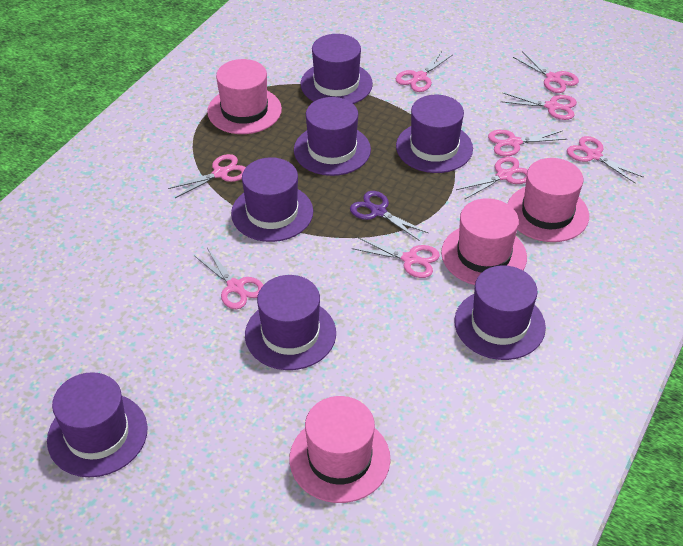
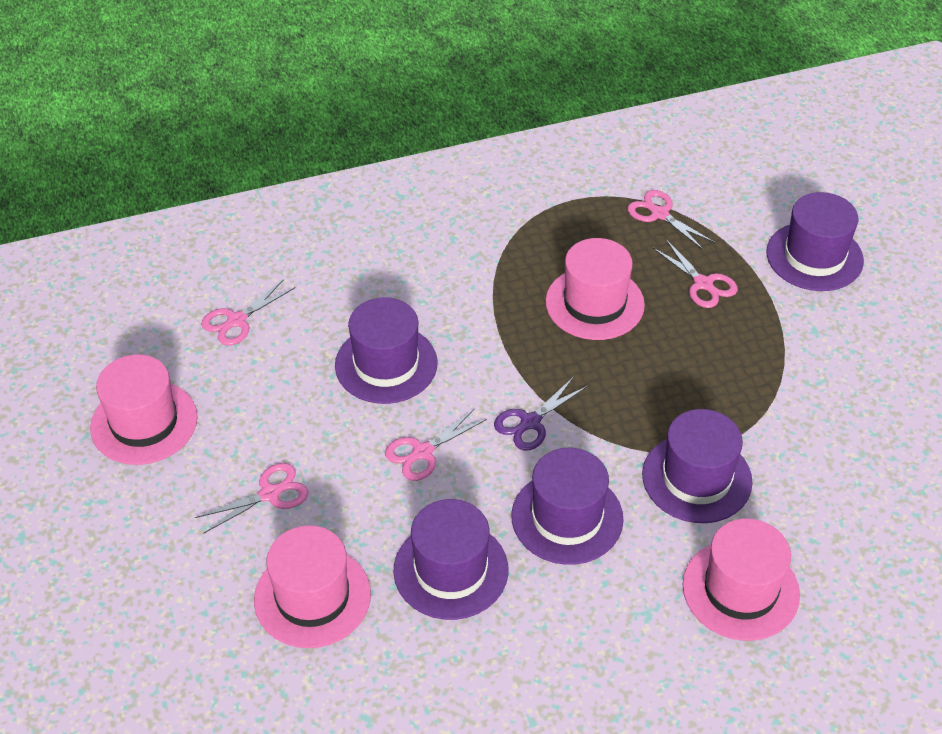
pink scissors: 9 -> 5
purple hat: 7 -> 5

